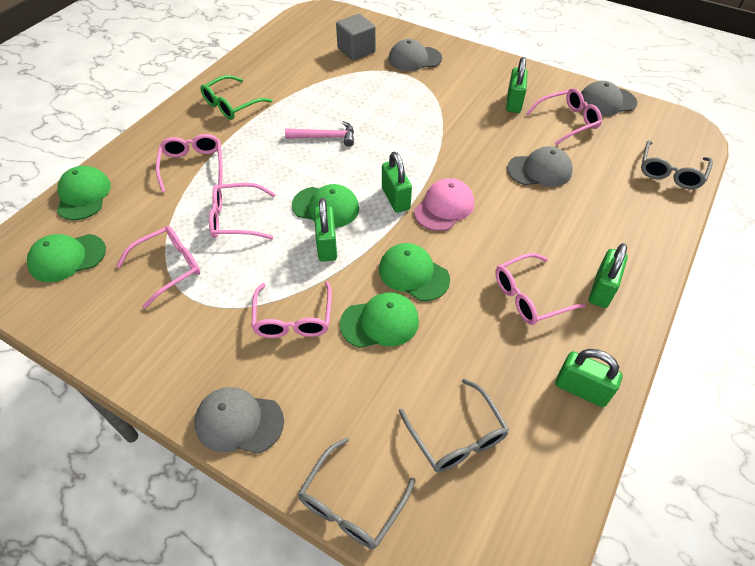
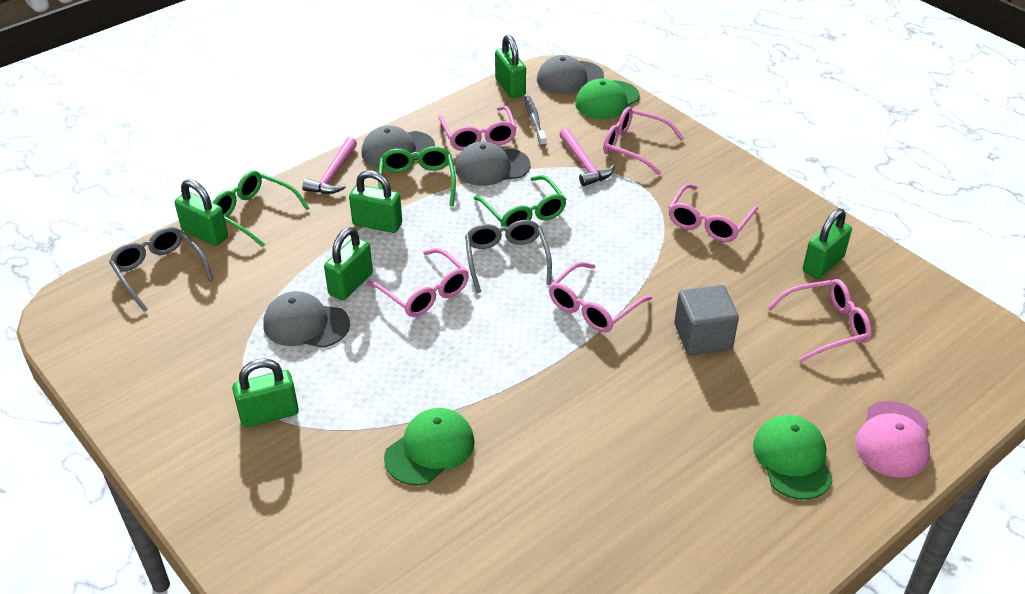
green cap: 5 -> 3
green glasses: 1 -> 3
green padlock: 5 -> 6
grey glasses: 3 -> 2
grey toothbrush: 0 -> 1
pink hammer: 1 -> 2

